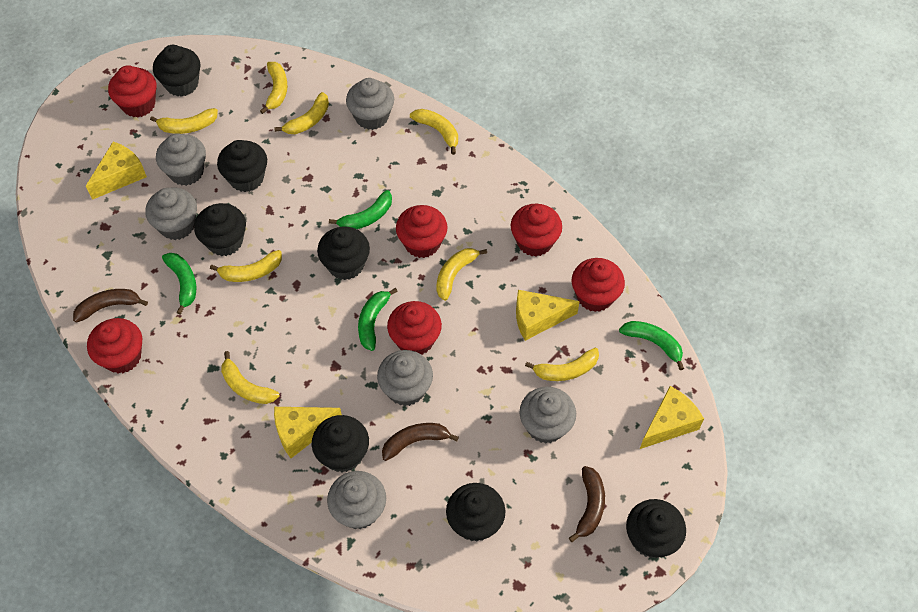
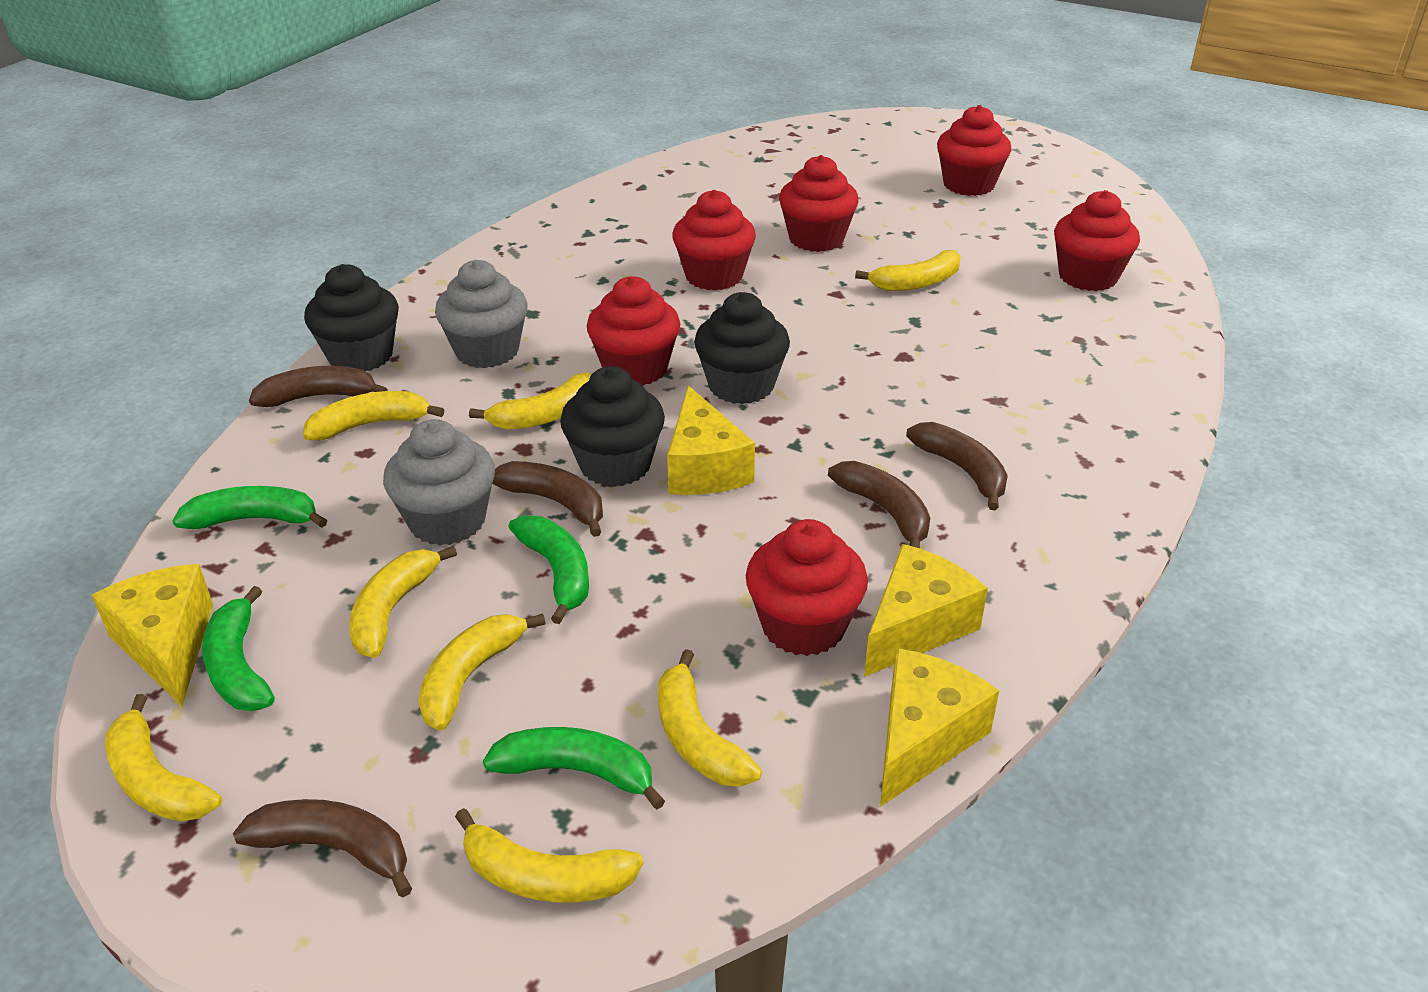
black cupcake: 7 -> 3
brown banana: 3 -> 5
grey cupcake: 6 -> 2

